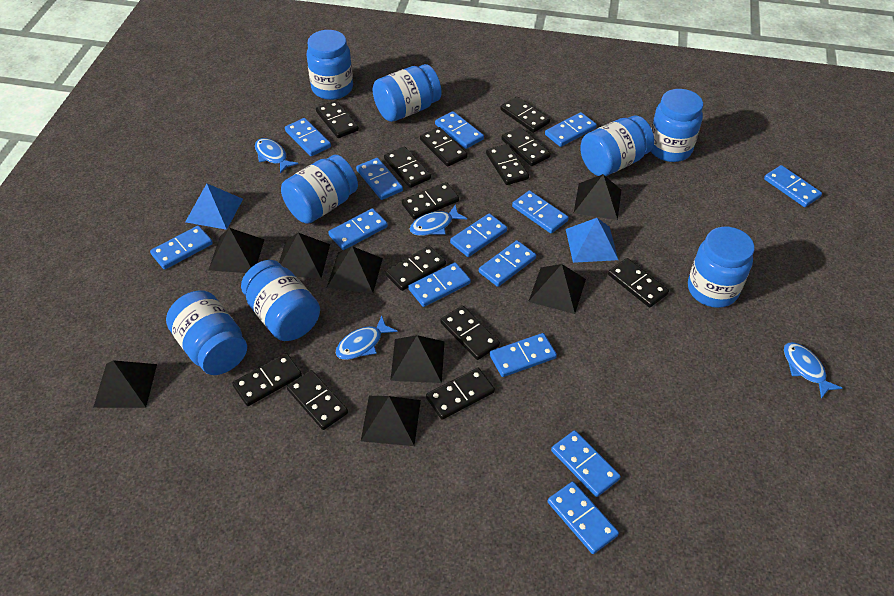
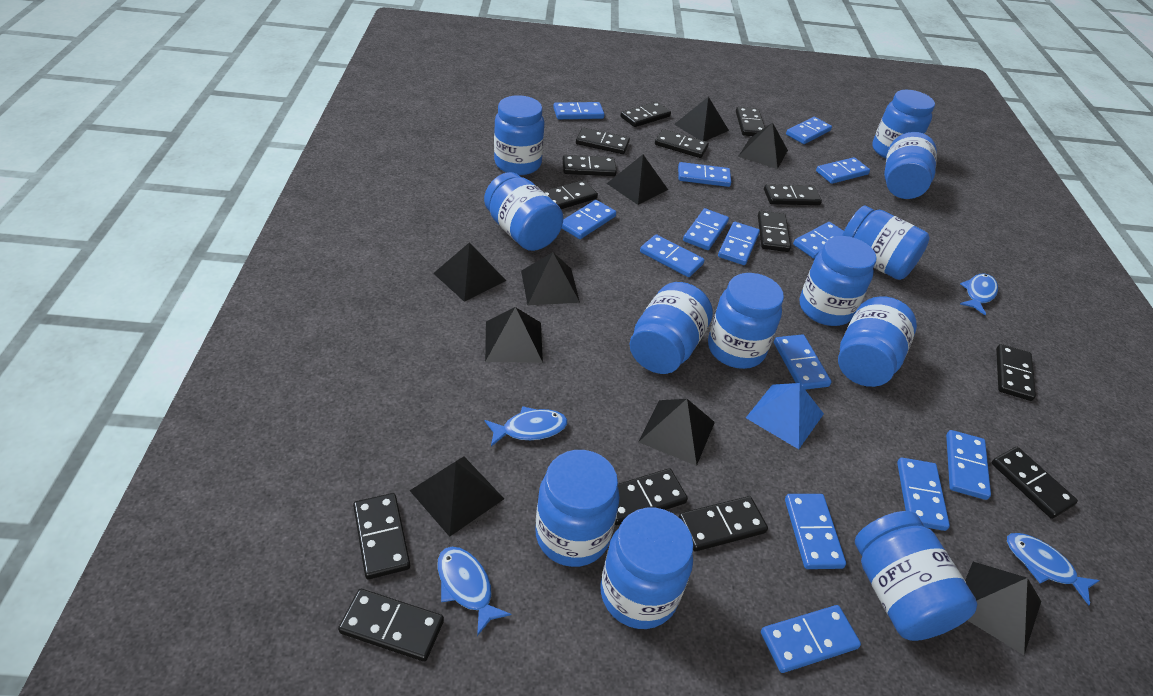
black domino: 13 -> 14
black pyramid: 8 -> 9
blue jar: 8 -> 12
blue pyramid: 2 -> 1

